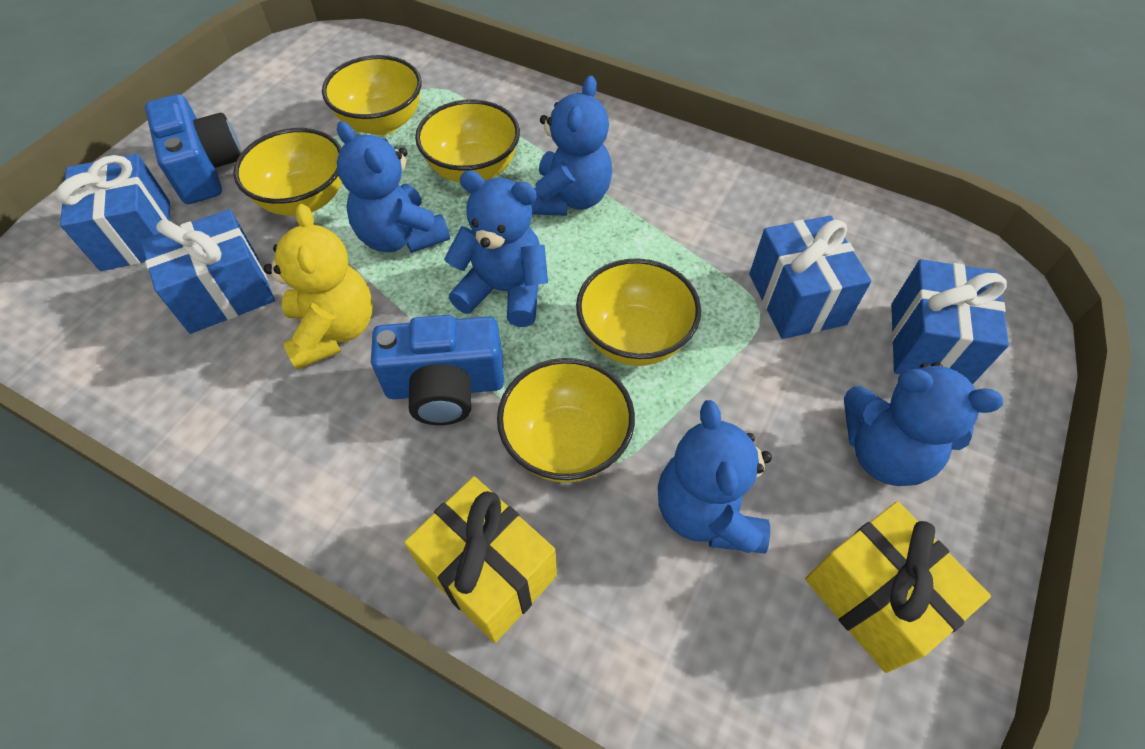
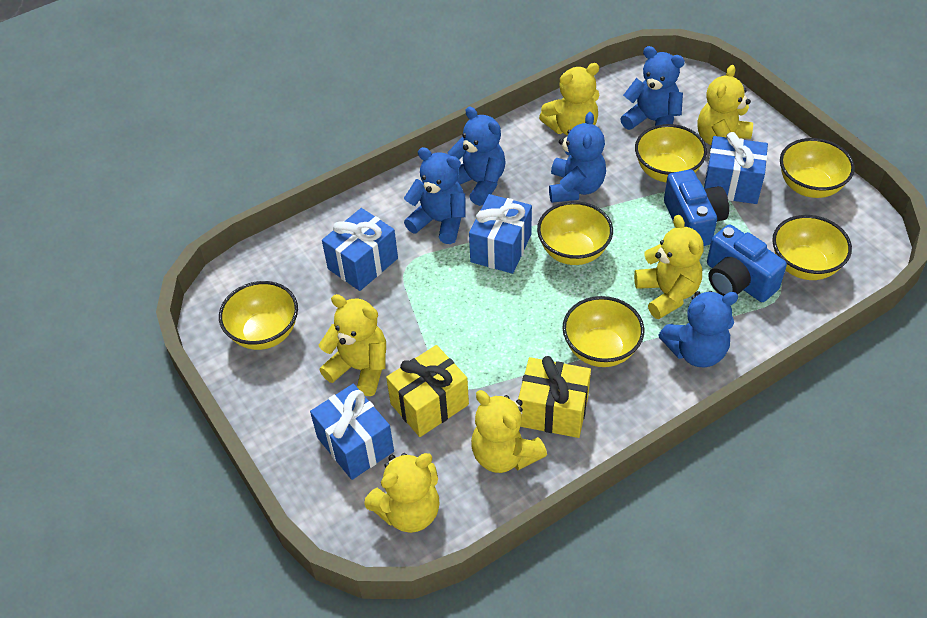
yellow bowl: 5 -> 6
yellow teddy bear: 1 -> 6

